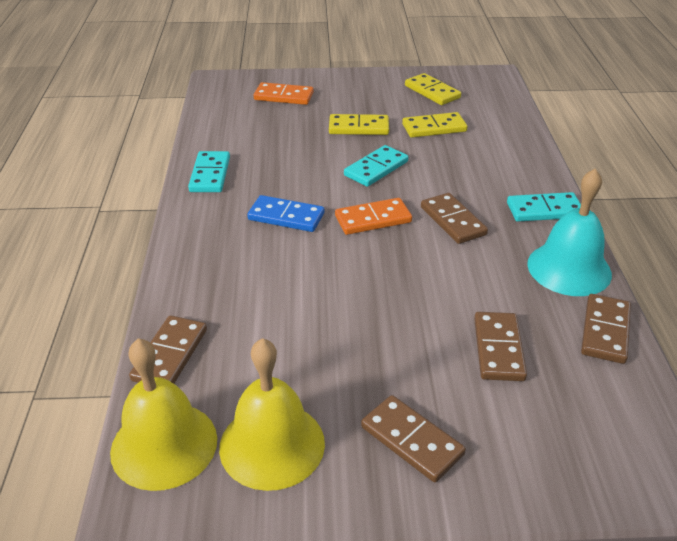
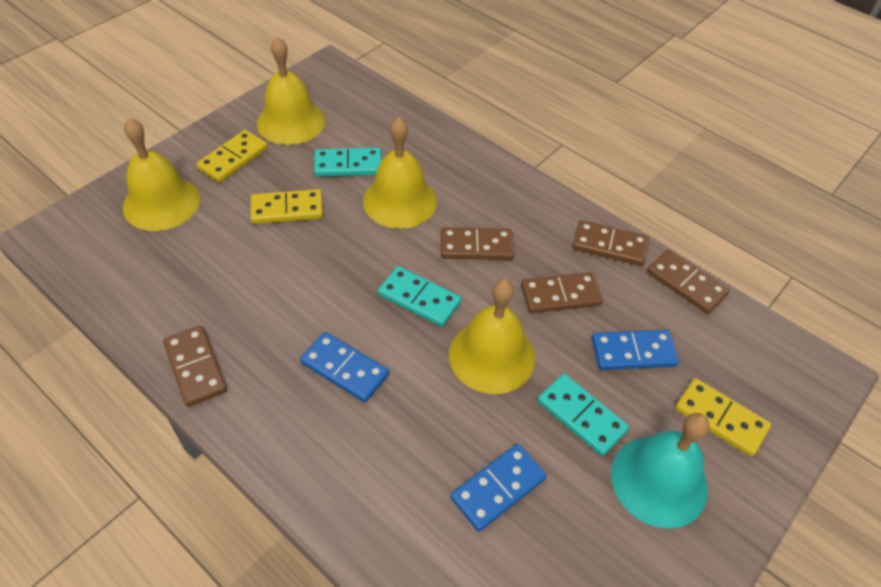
blue domino: 1 -> 3
orange domino: 2 -> 0
yellow bell: 2 -> 4

